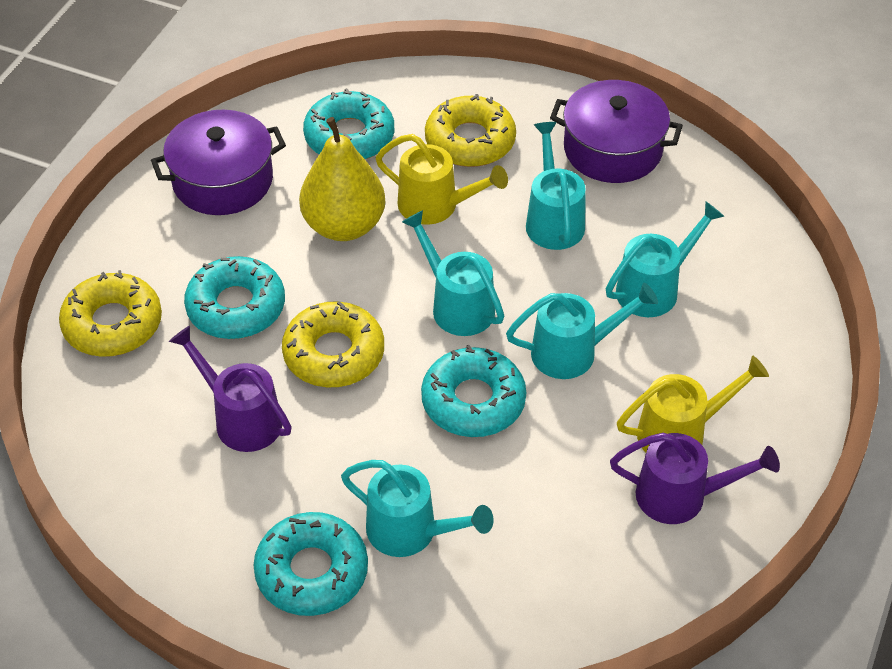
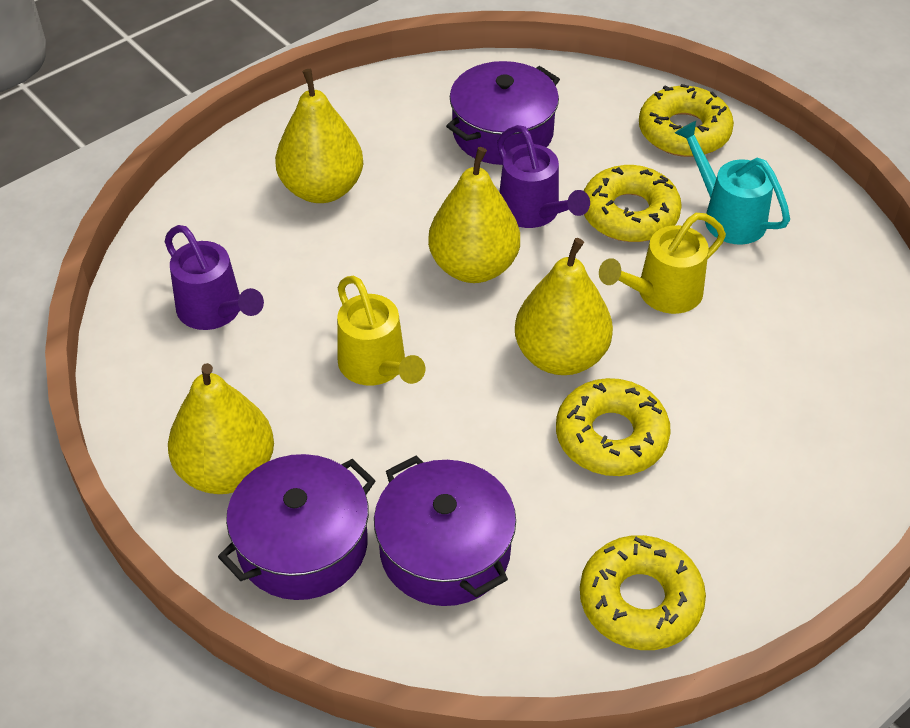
purple pot: 2 -> 3
turquoise donut: 4 -> 0
turquoise watering can: 5 -> 1
yellow donut: 3 -> 4
yellow pear: 1 -> 4

